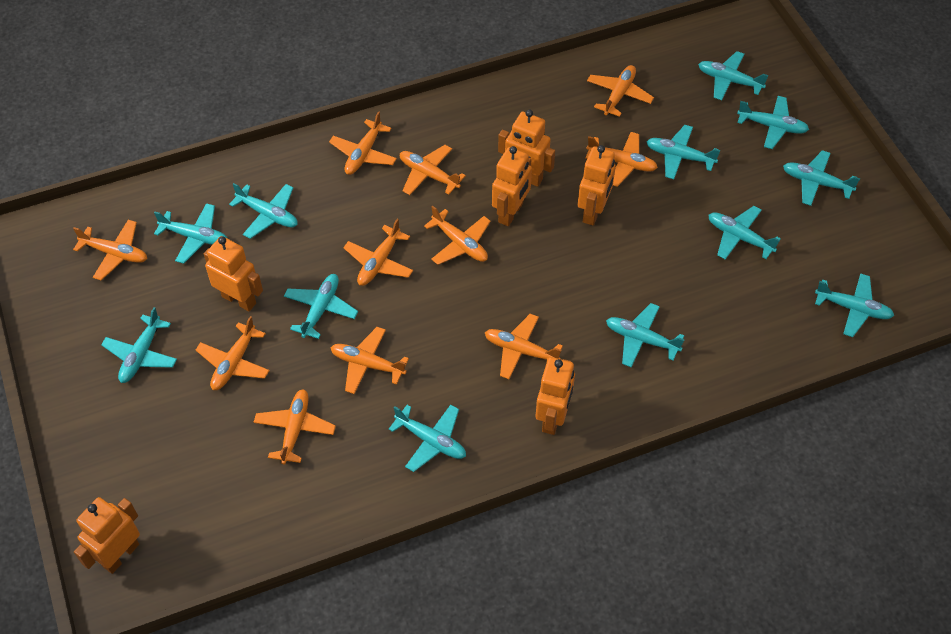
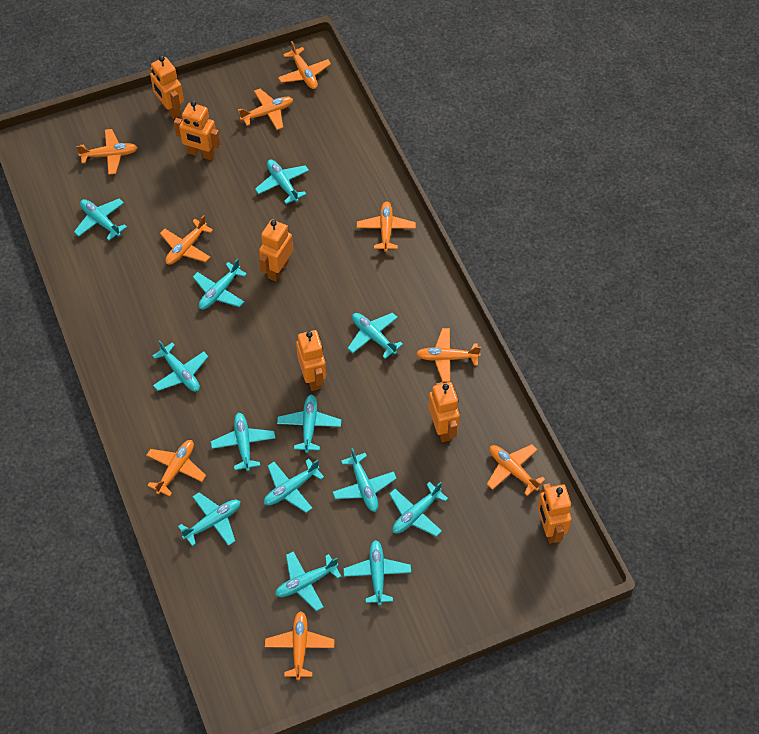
orange plane: 11 -> 9
turquoise plane: 12 -> 13

